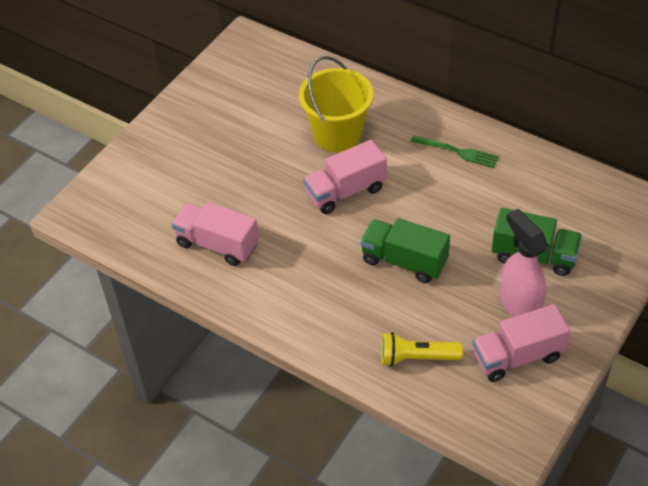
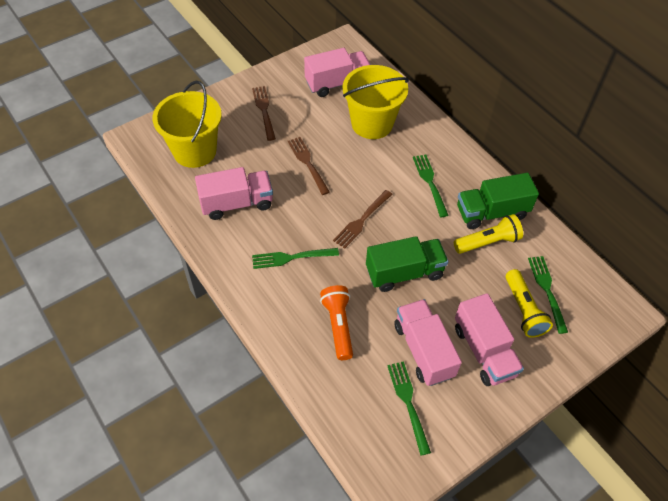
brown fork: 0 -> 3
green fork: 1 -> 4
orange flashlight: 0 -> 1
pink spray bottle: 1 -> 0
pink truck: 3 -> 4
yellow bucket: 1 -> 2
yellow flashlight: 1 -> 2

